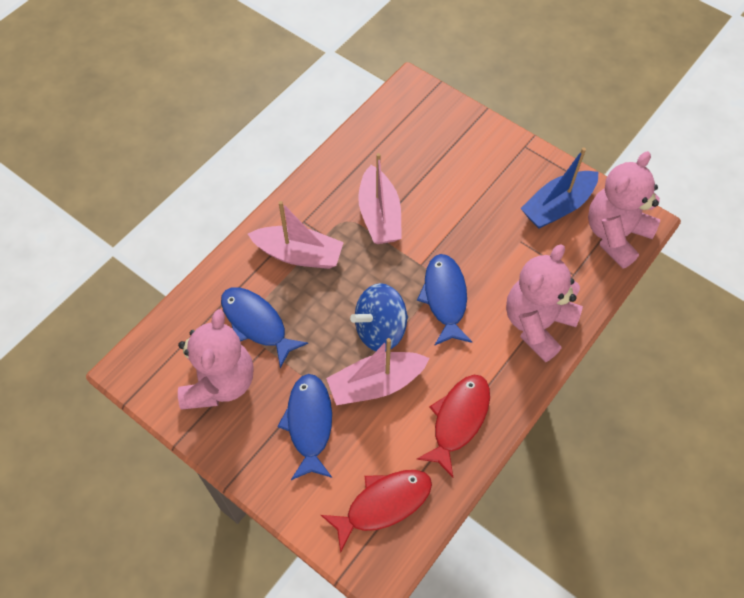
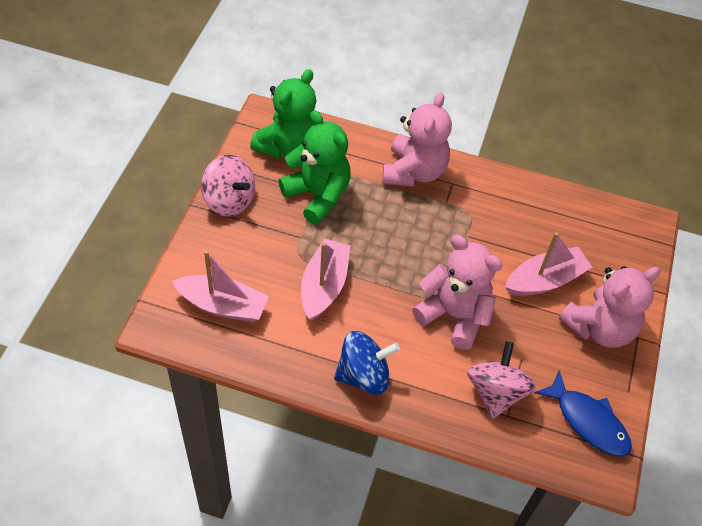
blue boat: 1 -> 0
blue fish: 3 -> 1
green teddy bear: 0 -> 2
pink spinning top: 0 -> 2
red fish: 2 -> 0

